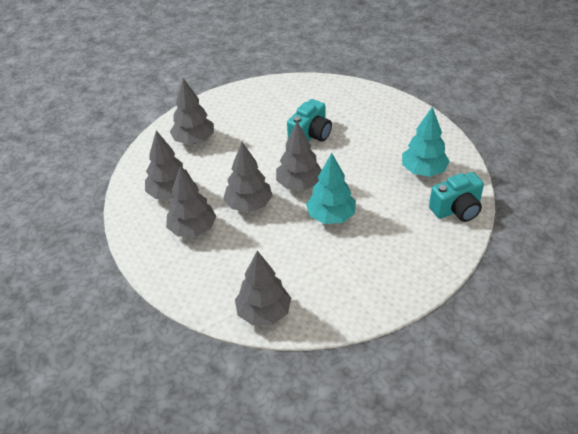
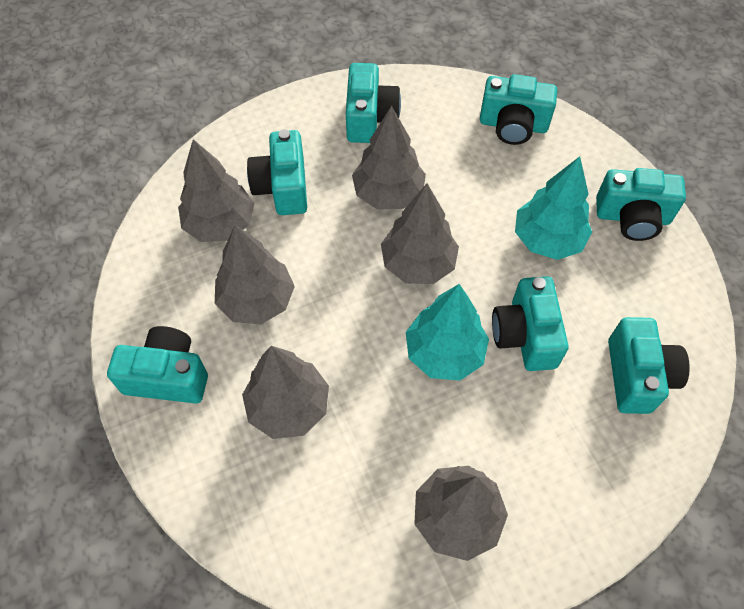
turquoise camera: 2 -> 7

